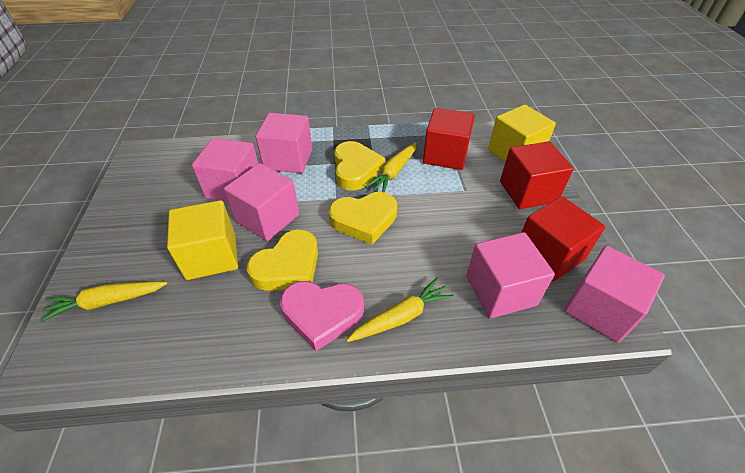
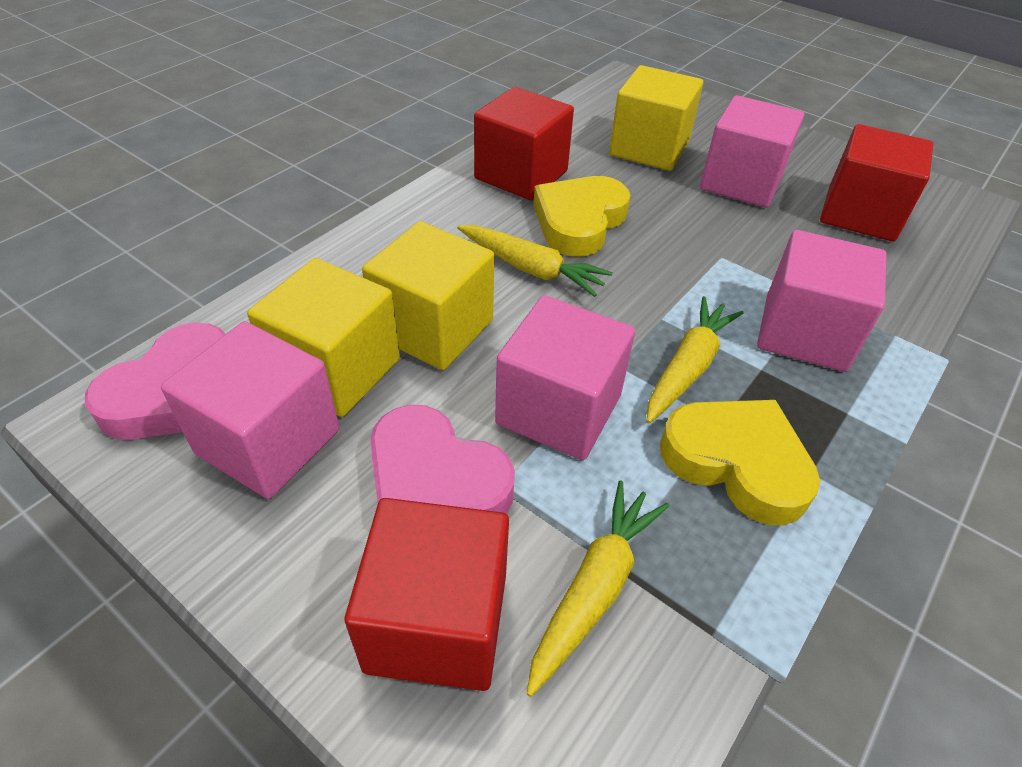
pink cube: 5 -> 4
pink heart: 1 -> 2
yellow cube: 2 -> 3
yellow heart: 3 -> 2

